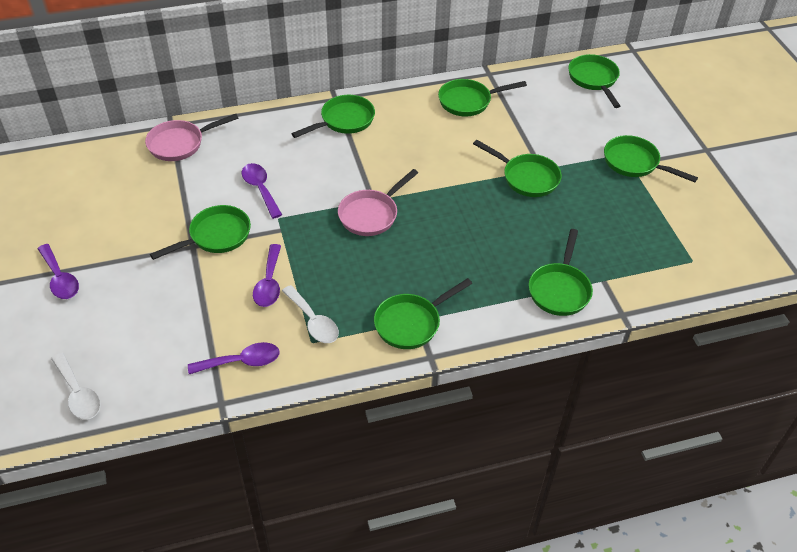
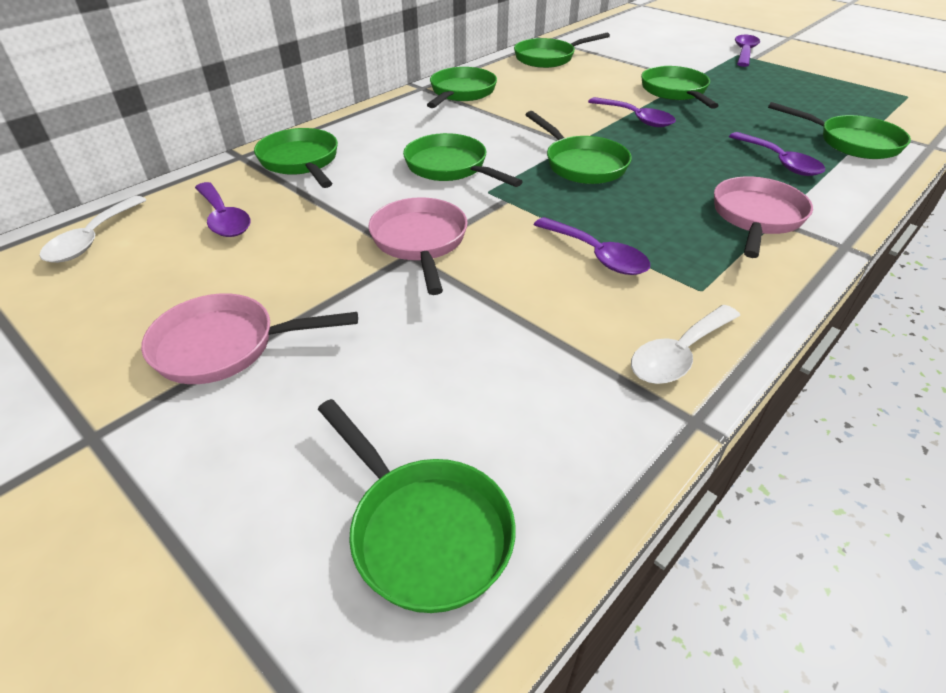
pink pan: 2 -> 3
purple spoon: 4 -> 5

